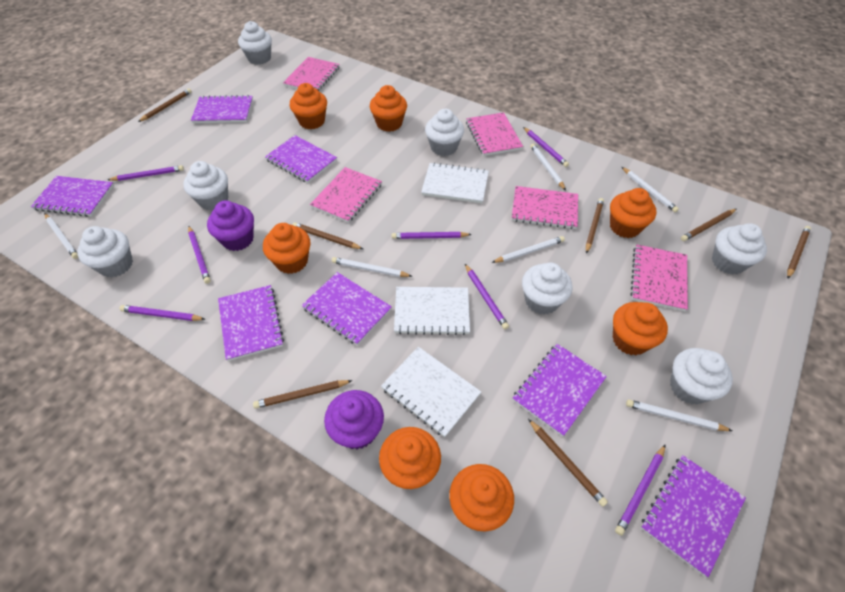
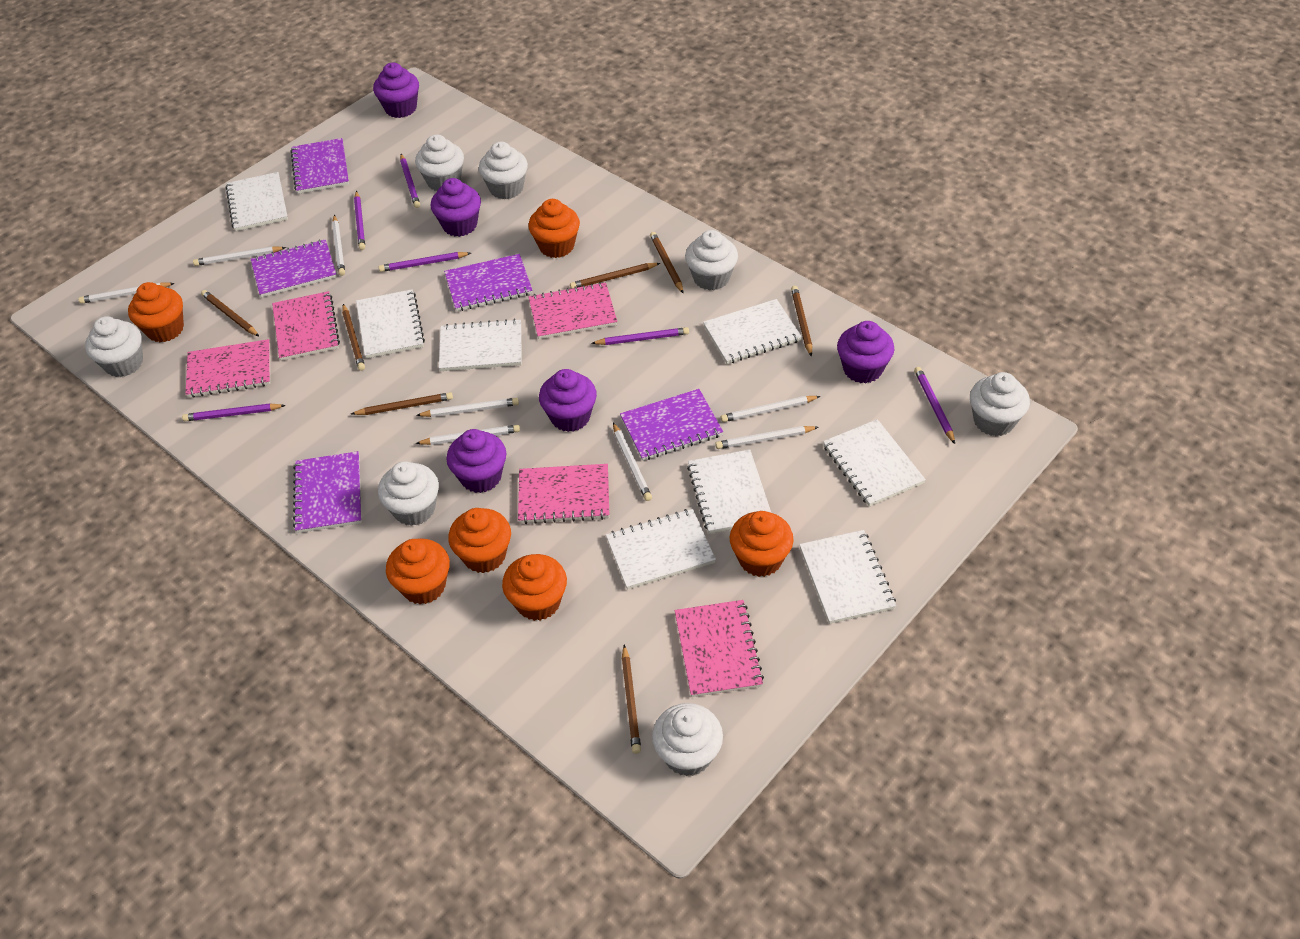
orange cupcake: 7 -> 6
purple cupcake: 2 -> 5
purple notebook: 7 -> 5
purple pencil: 7 -> 6
white notebook: 3 -> 8
white pencil: 6 -> 8

